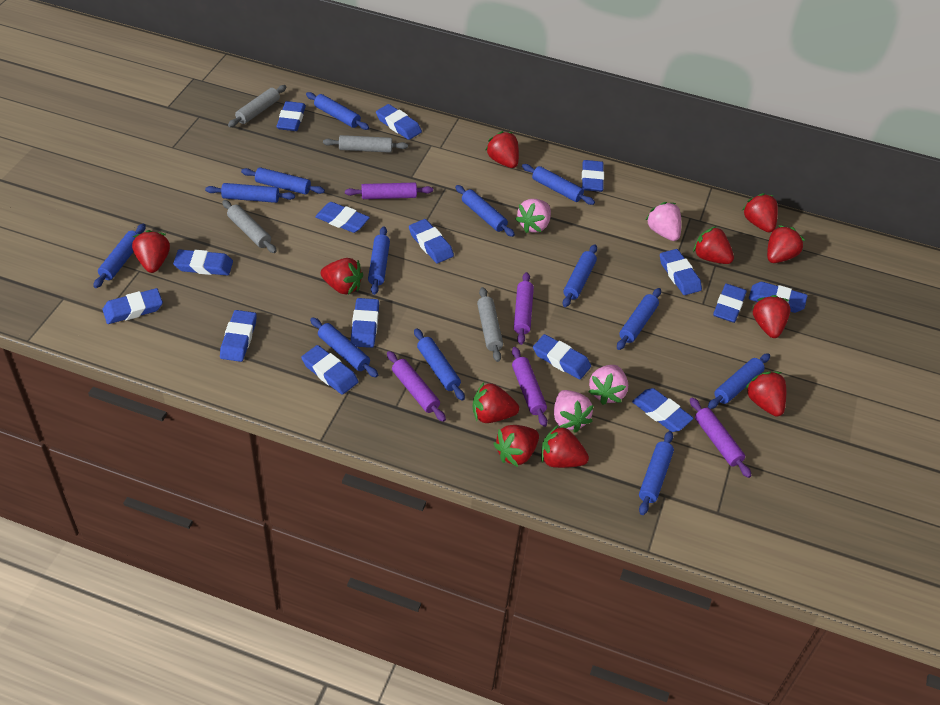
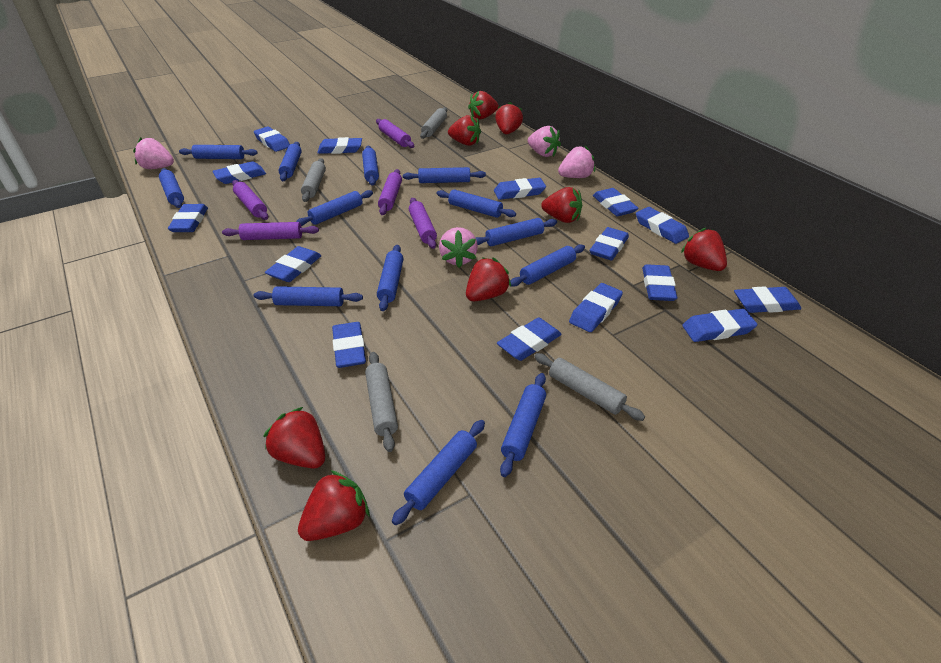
red strawberry: 11 -> 8

